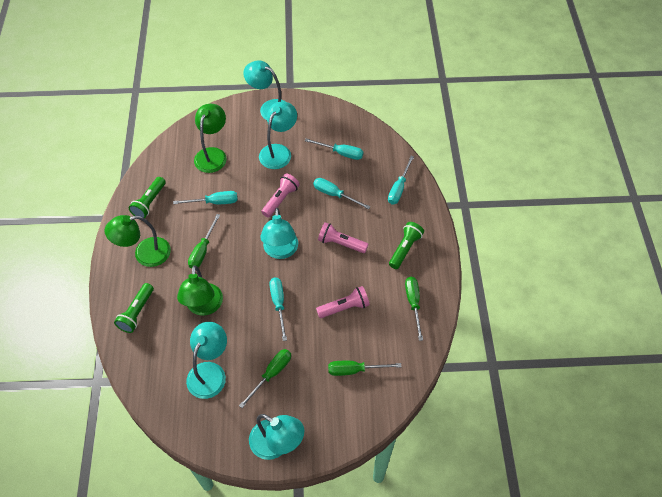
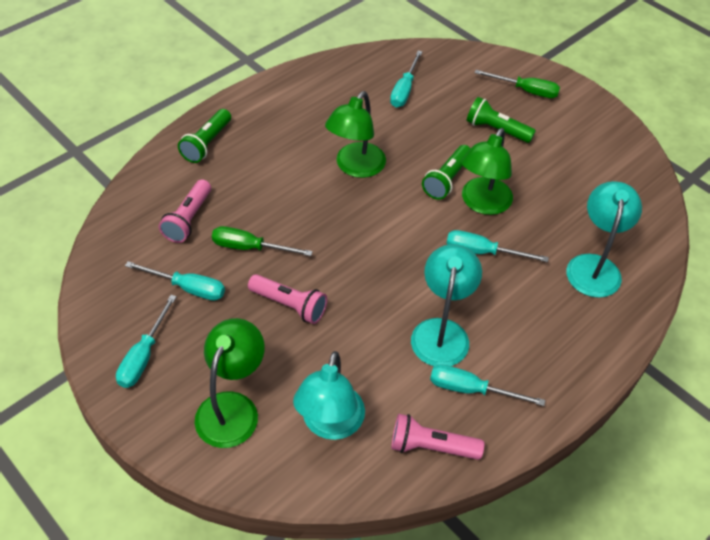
green screwdriver: 4 -> 2
turquoise lamp: 5 -> 3

